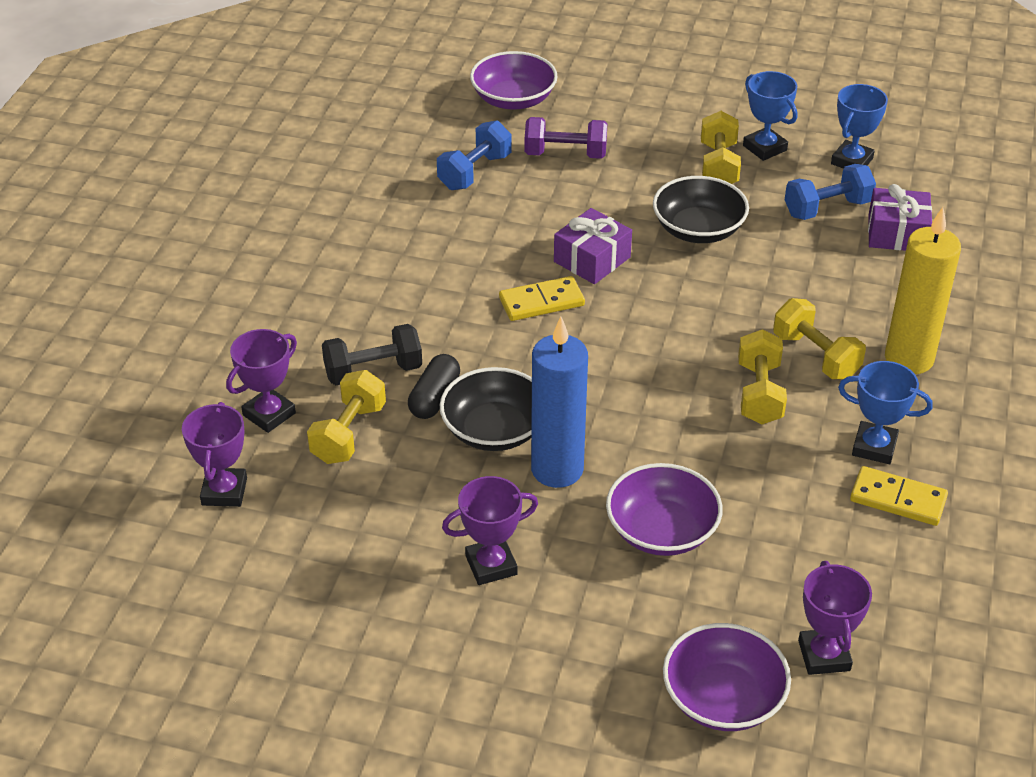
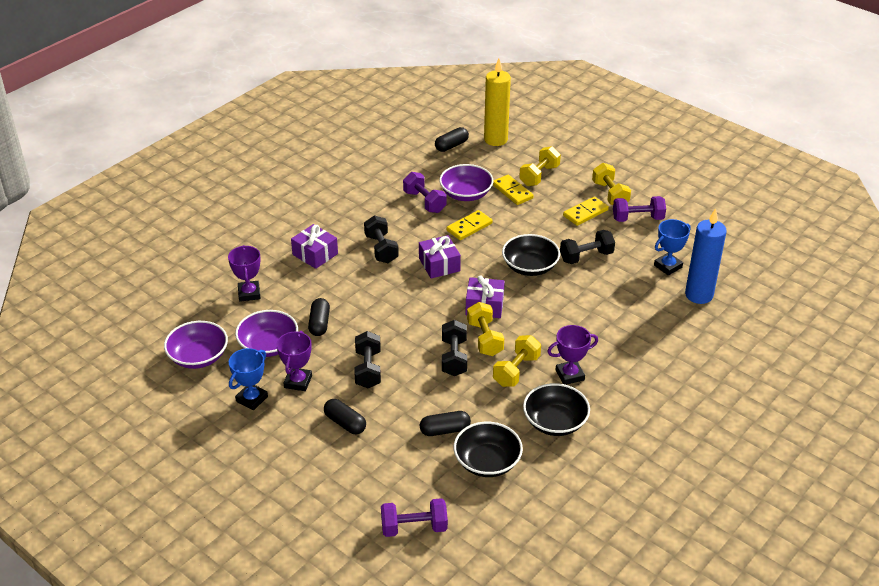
black bowl: 2 -> 3
black capsule: 1 -> 4
black dumbbell: 1 -> 4
blue dumbbell: 2 -> 0
blue trophy: 3 -> 2
purple dumbbell: 1 -> 3
purple gift: 2 -> 3
purple trophy: 4 -> 3
yellow domino: 2 -> 3

